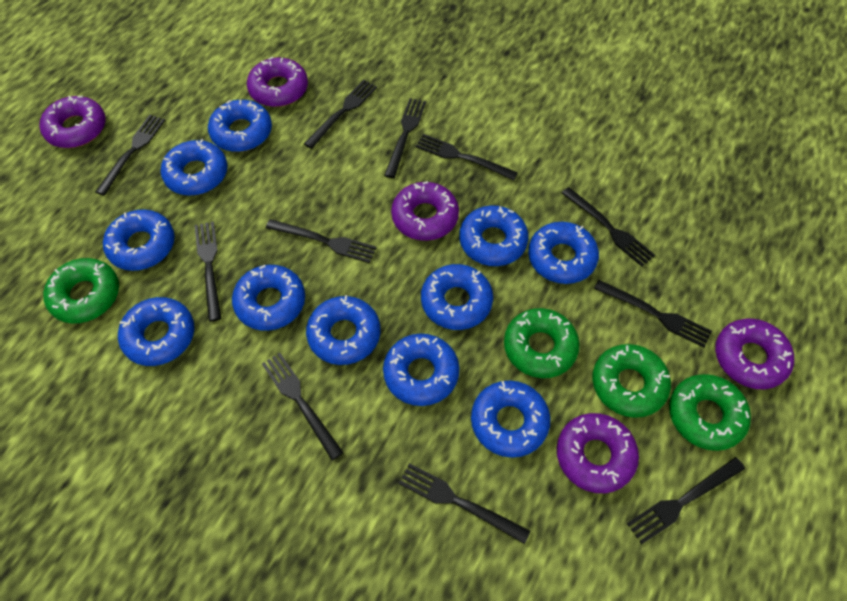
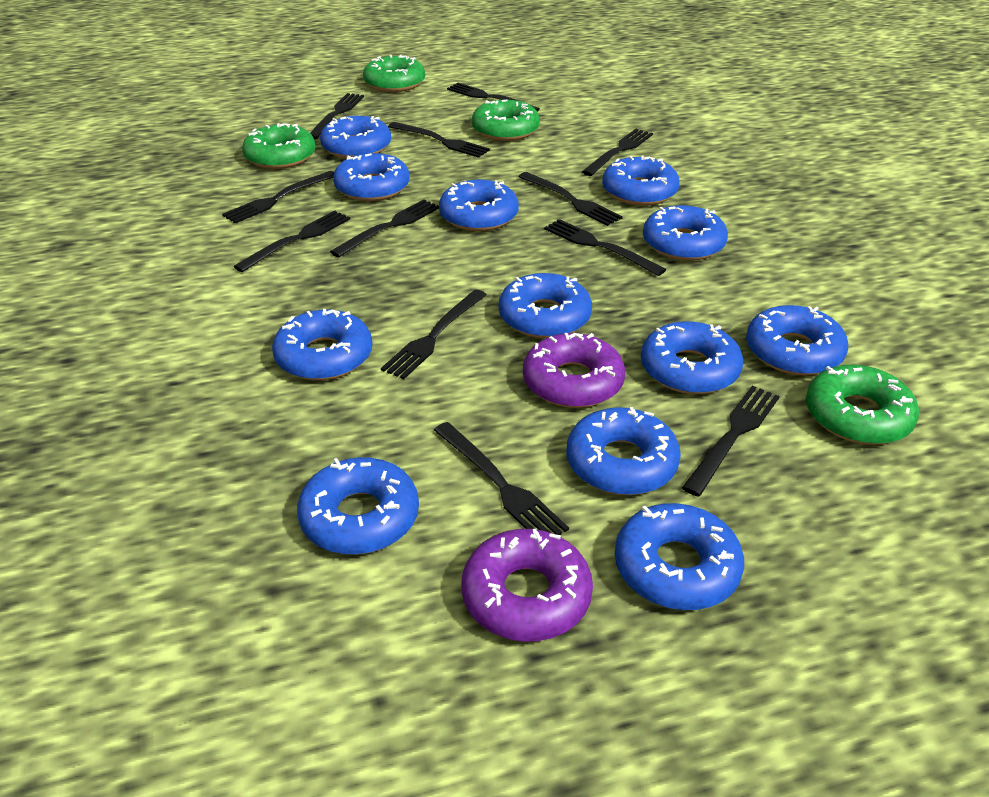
black fork: 11 -> 12
blue donut: 11 -> 12
purple donut: 5 -> 2

